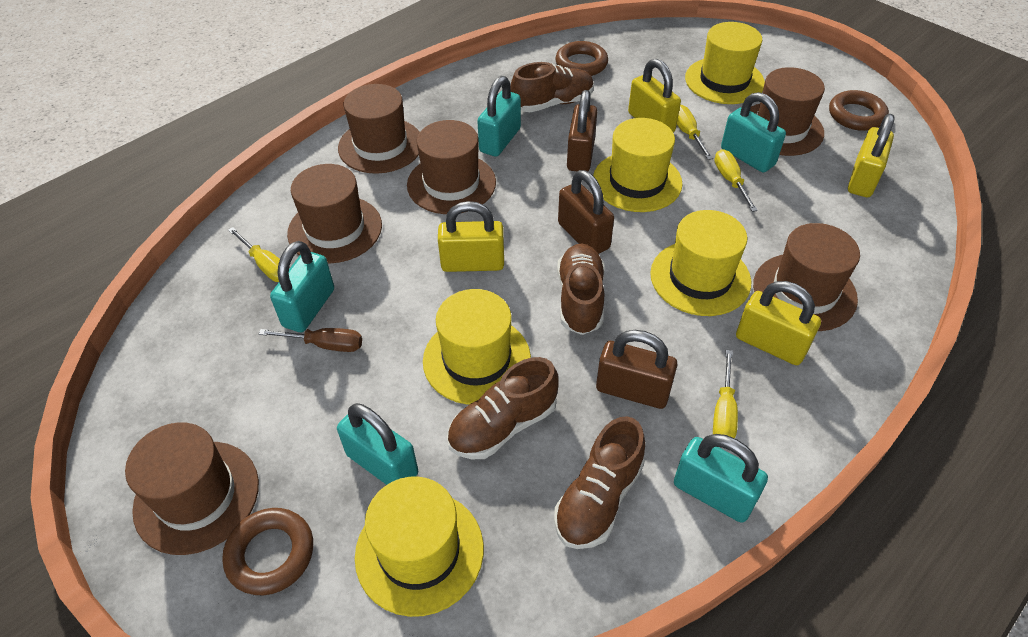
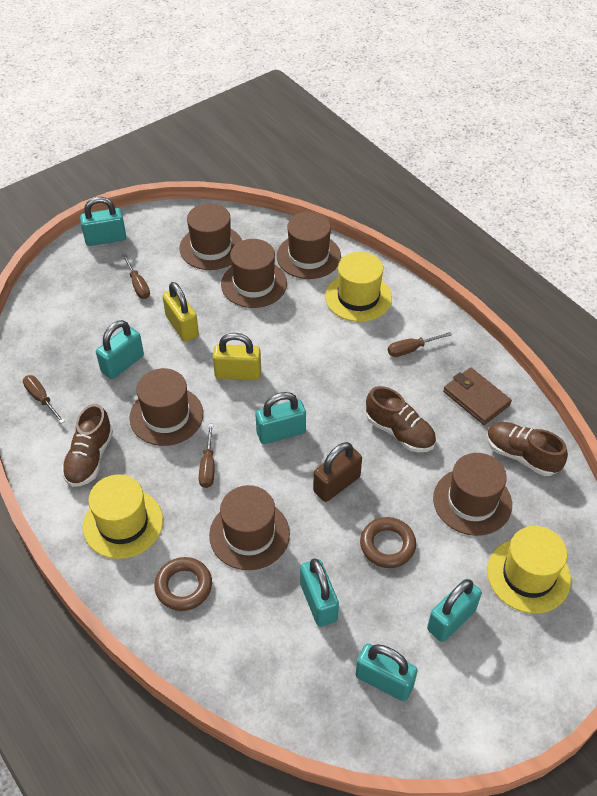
brown padlock: 3 -> 1
brown ring: 3 -> 2
brown screwdriver: 1 -> 4
brown shoe: 4 -> 3
brown wallet: 0 -> 1
turquoise padlock: 5 -> 6
yellow hat: 5 -> 3
yellow padlock: 4 -> 2
yellow screwdriver: 4 -> 0

